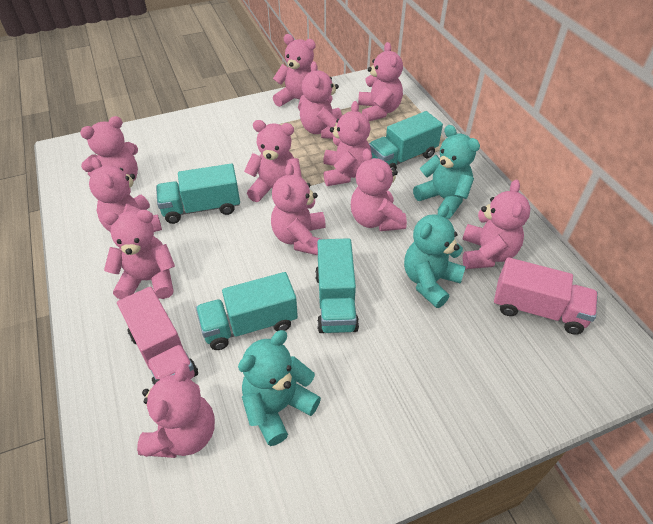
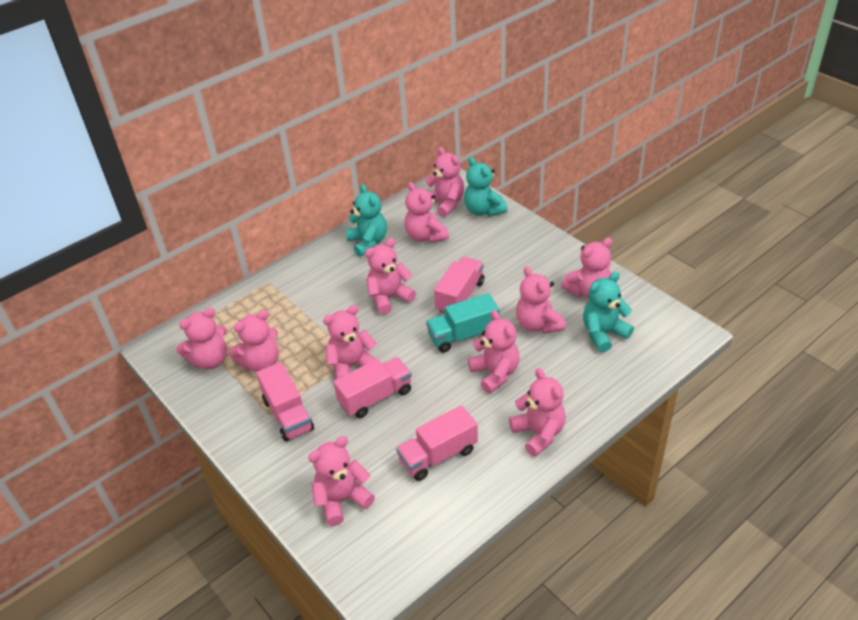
pink teddy bear: 12 -> 11
pink truck: 2 -> 4
turquoise truck: 4 -> 1

